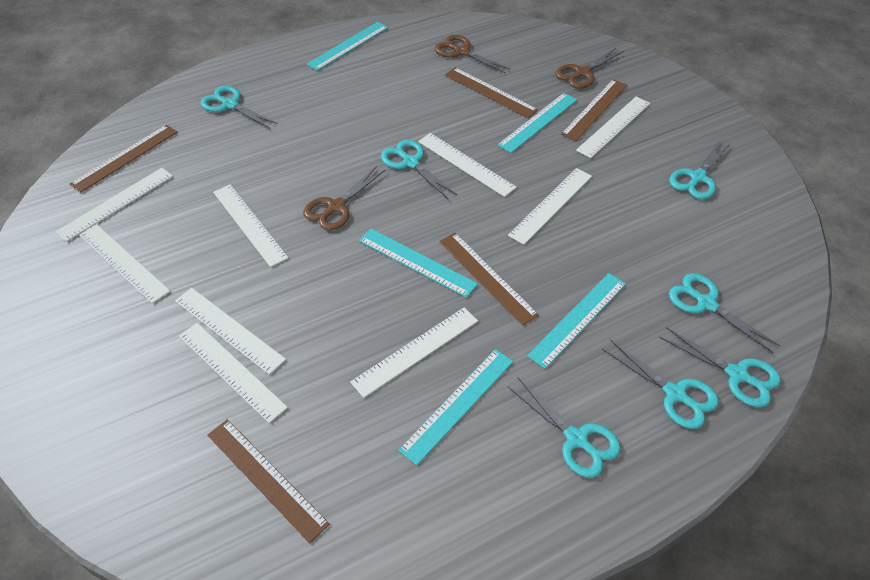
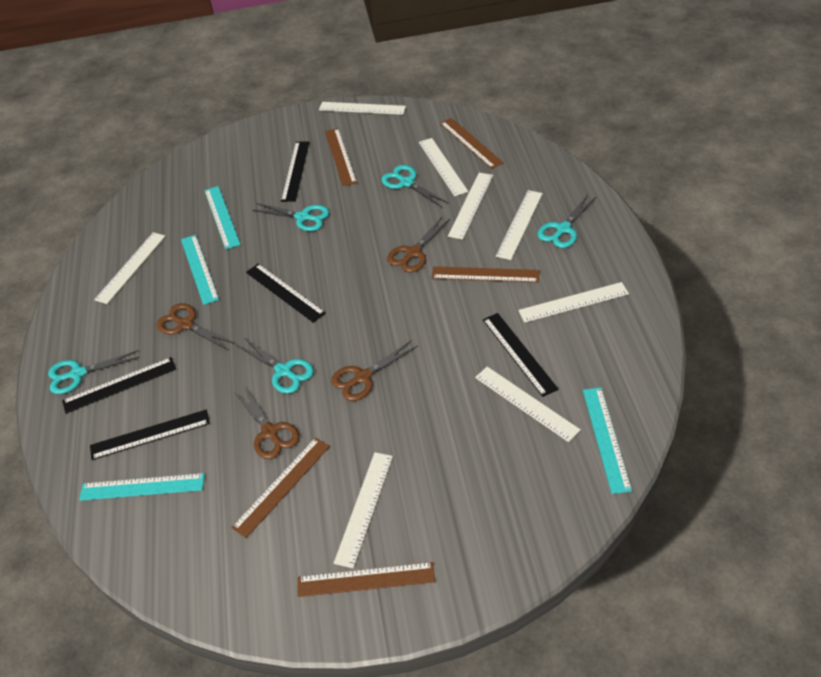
black ruler: 0 -> 5
brown scissors: 3 -> 4
turquoise ruler: 5 -> 4
turquoise scissors: 7 -> 5
white ruler: 9 -> 8

